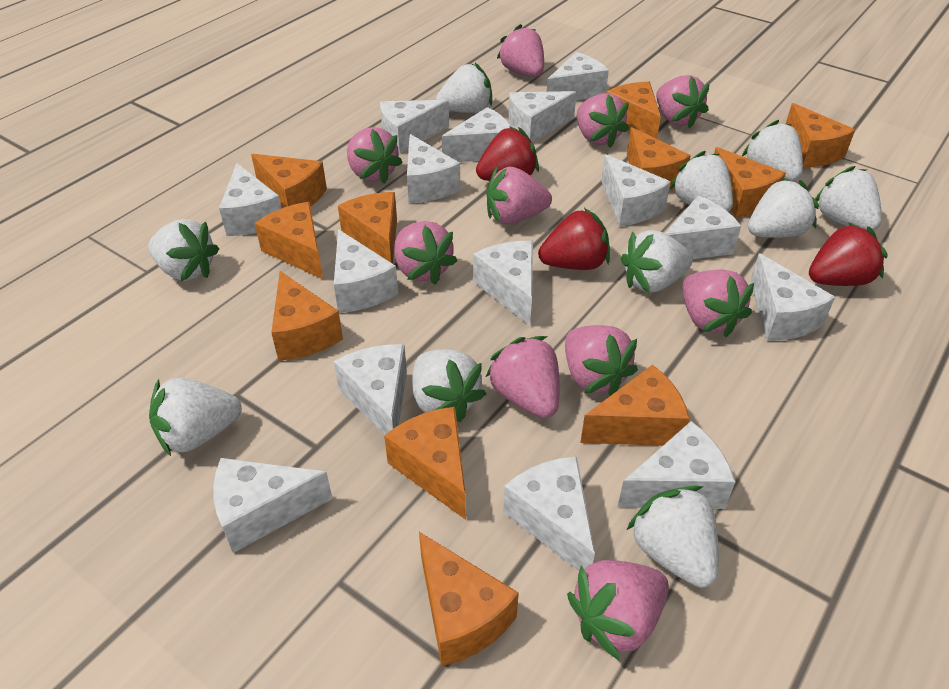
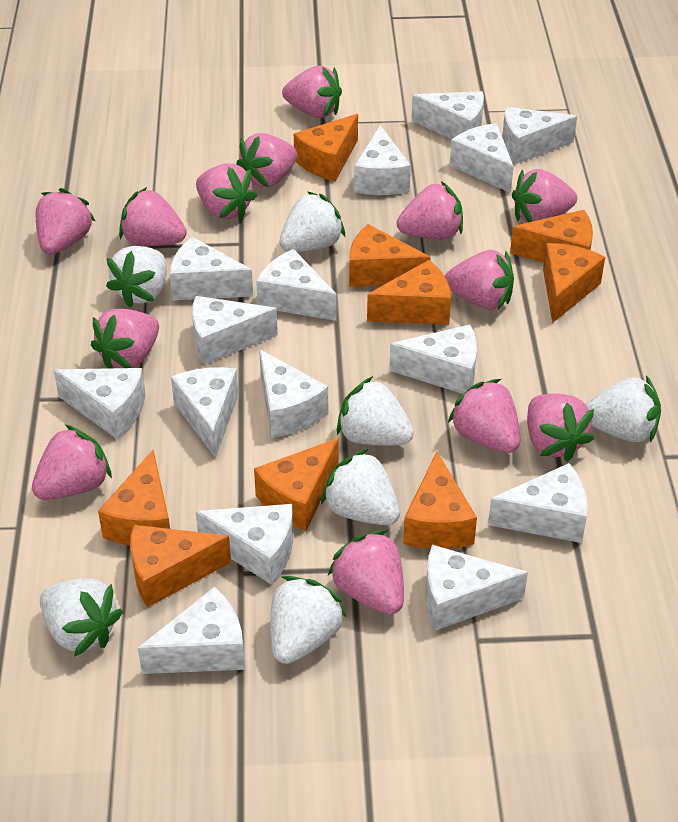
orange cheese: 11 -> 9
pink strawberry: 10 -> 13
red strawberry: 3 -> 0
white strawberry: 10 -> 7

